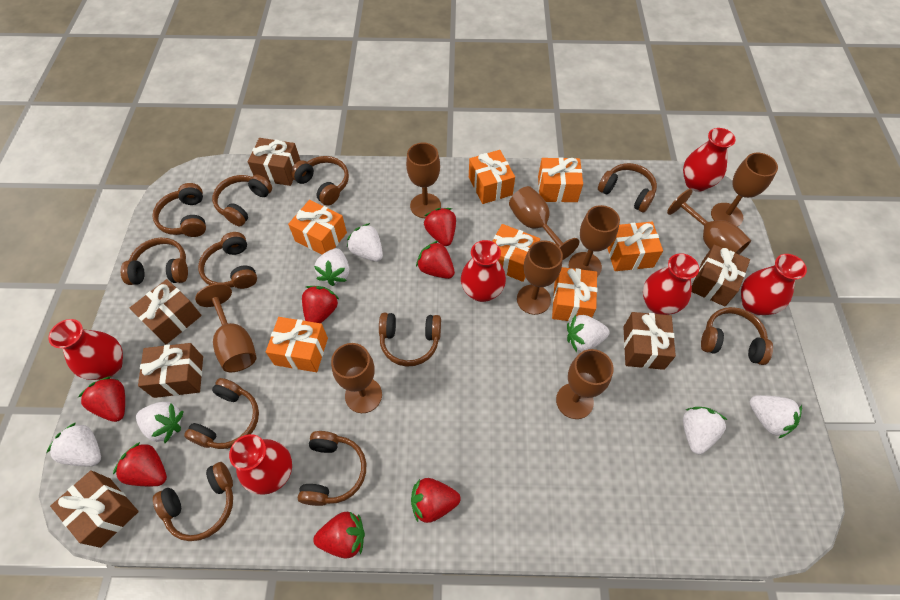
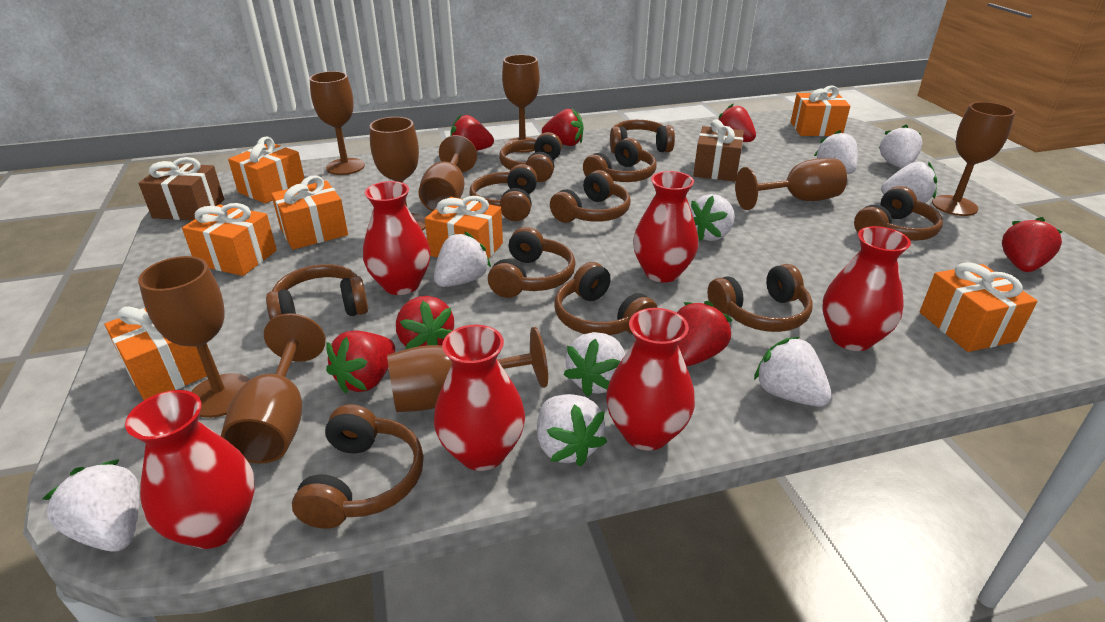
brown gift: 6 -> 2
white strawberry: 7 -> 9

